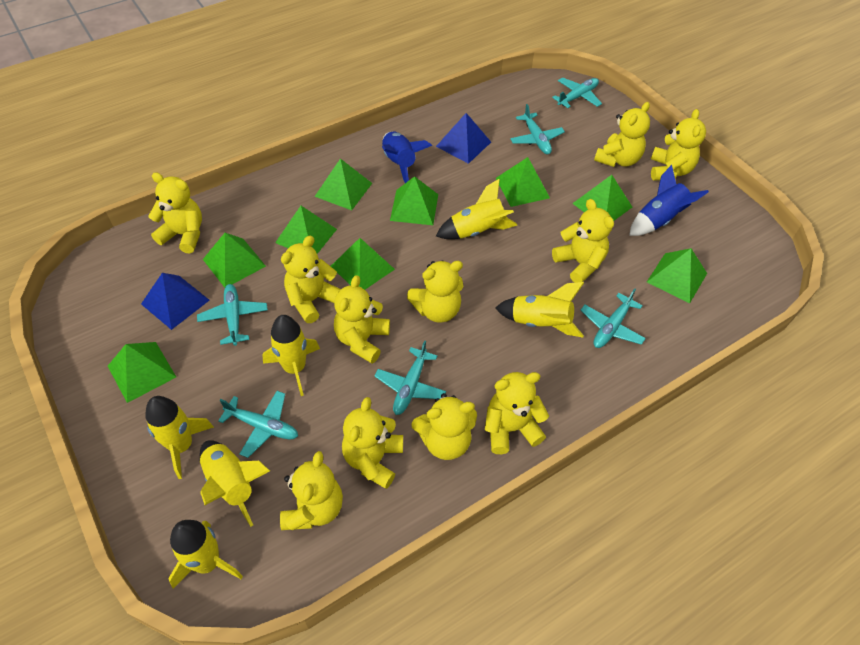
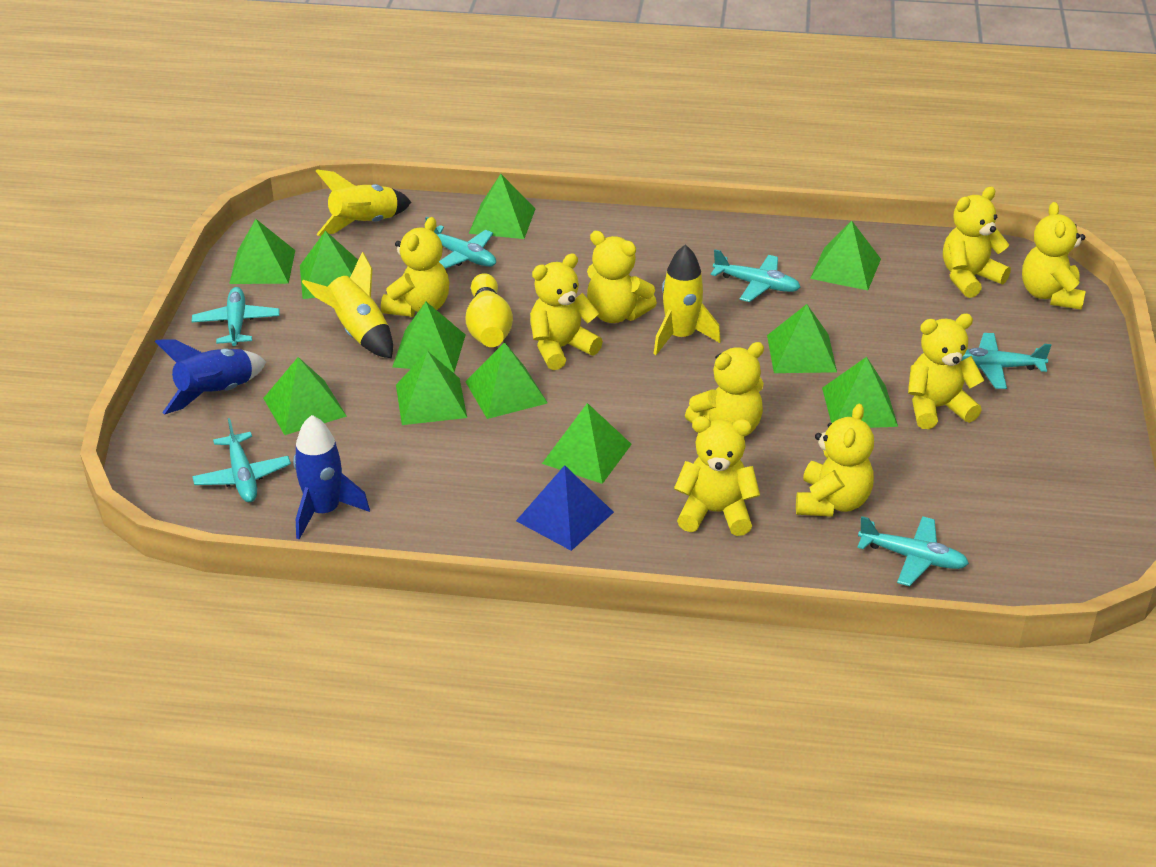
blue pyramid: 2 -> 1
green pyramid: 9 -> 11
yellow bowling pin: 0 -> 1
yellow rocket: 6 -> 3
yellow teddy bear: 11 -> 9

